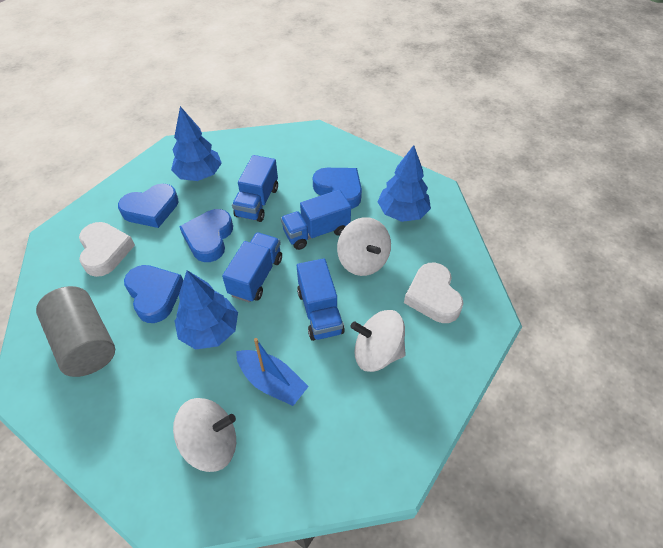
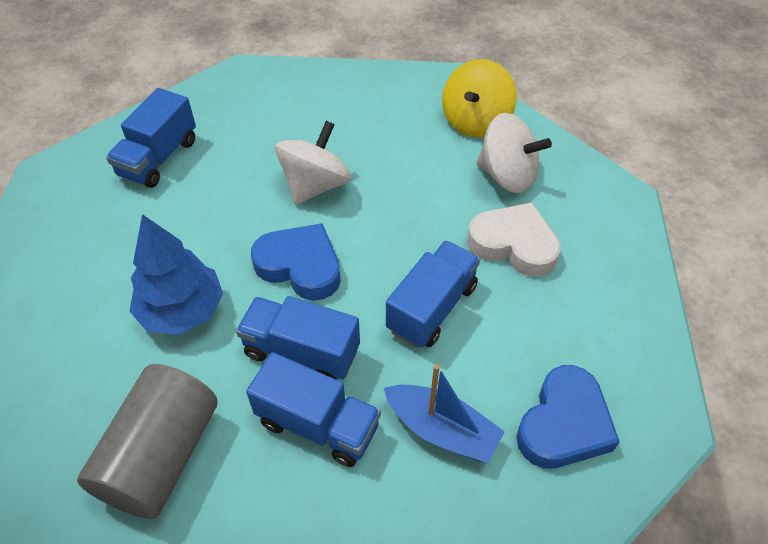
blue heart: 4 -> 2
blue tree: 3 -> 1
white heart: 2 -> 1
white spinning top: 3 -> 2
yellow spinning top: 0 -> 1

